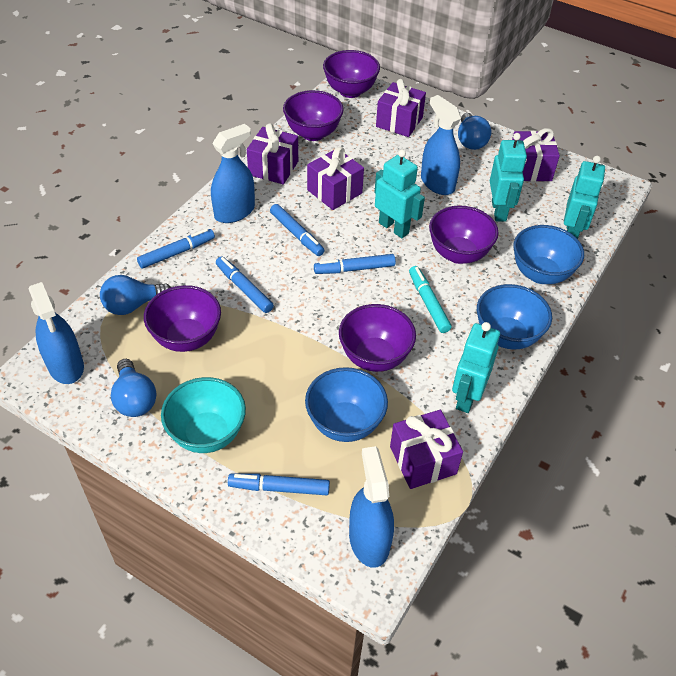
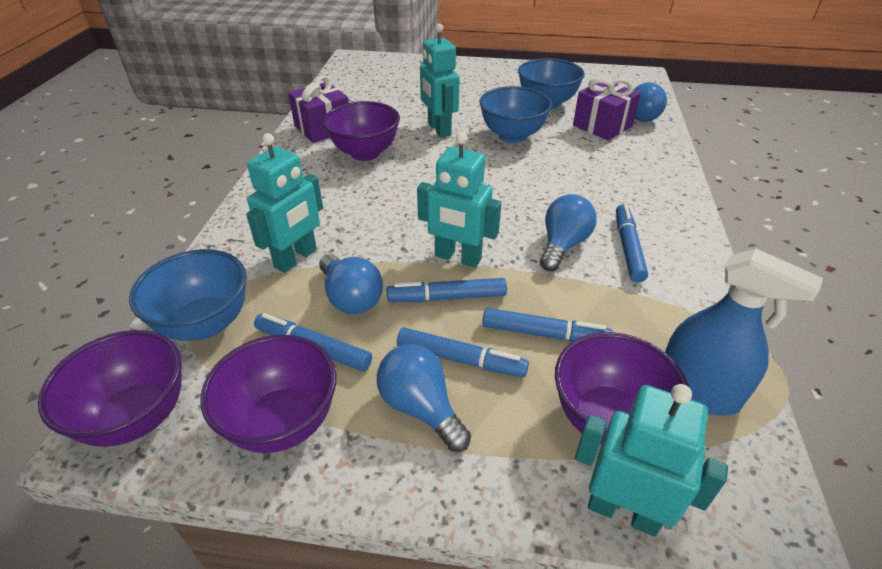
blue light bulb: 3 -> 4
blue spray bottle: 4 -> 1
purple bowl: 5 -> 4
purple gift: 5 -> 2
turquoise bowl: 1 -> 0
turquoise marker: 1 -> 0

